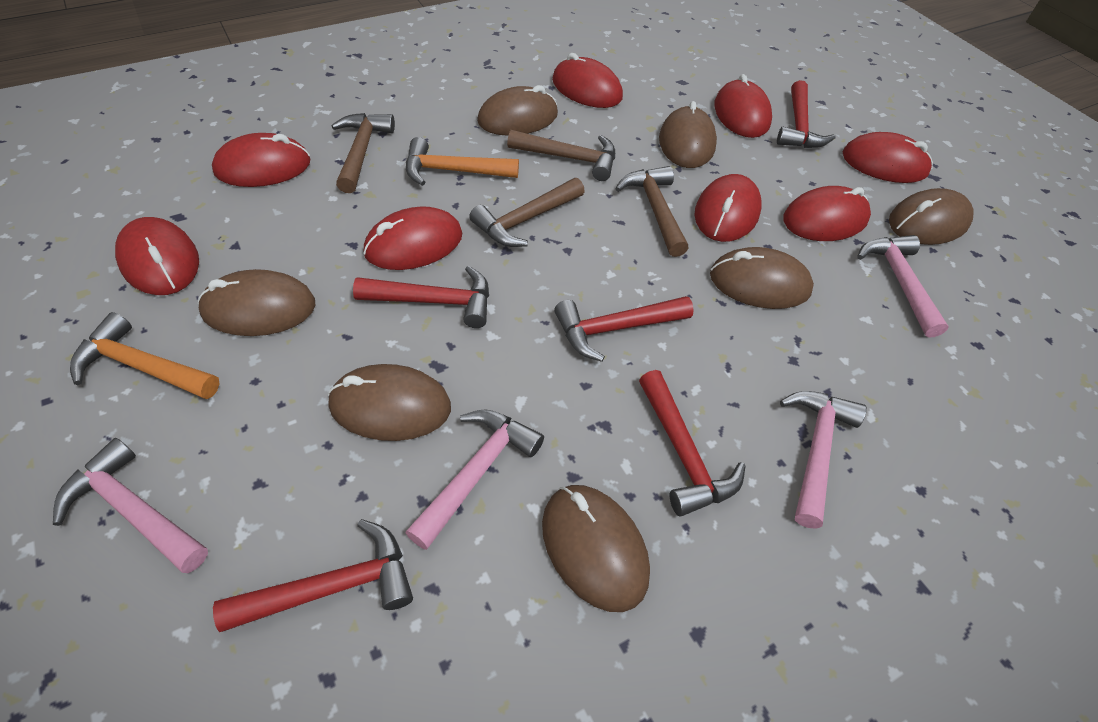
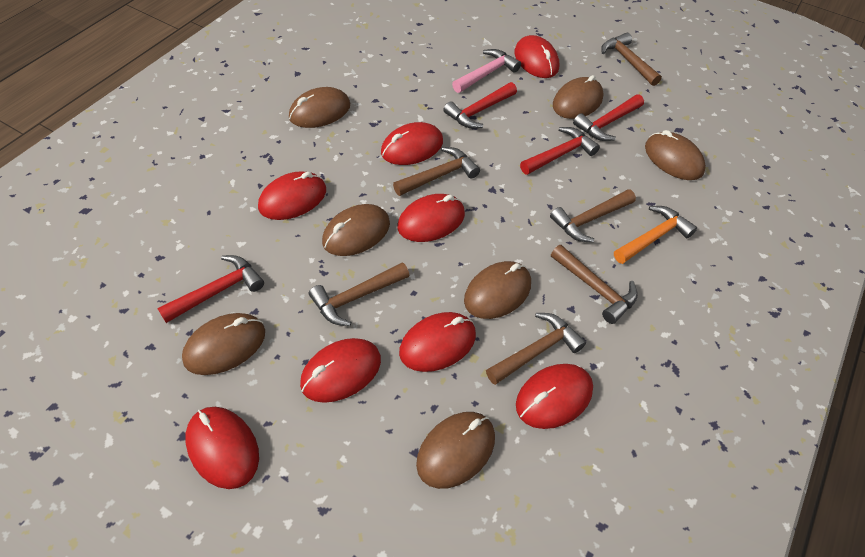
brown hammer: 4 -> 6
orange hammer: 2 -> 1
pink hammer: 4 -> 1
red hammer: 5 -> 4

